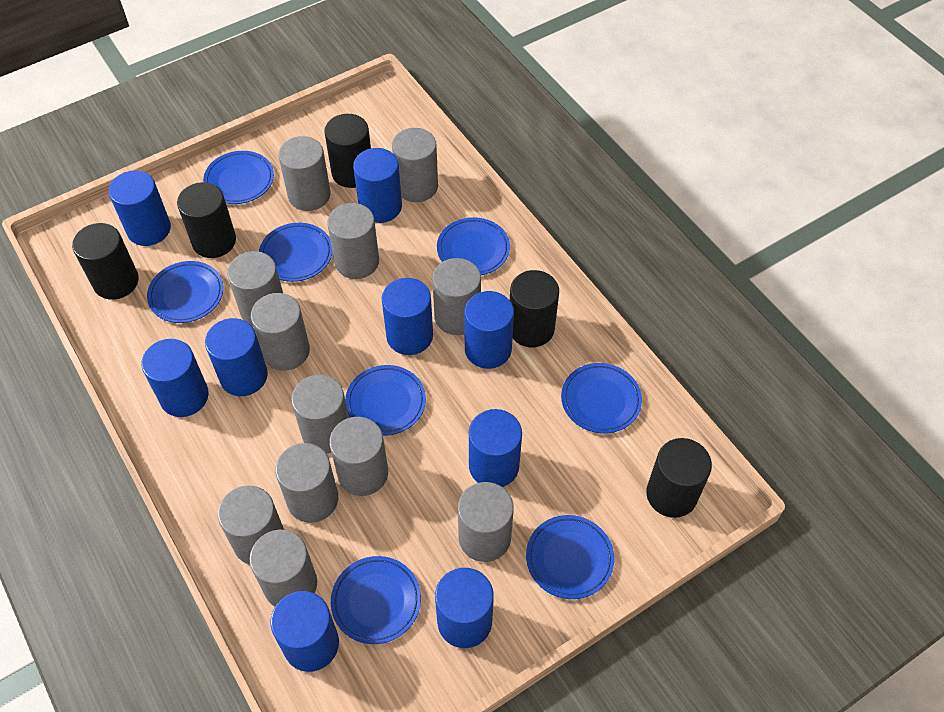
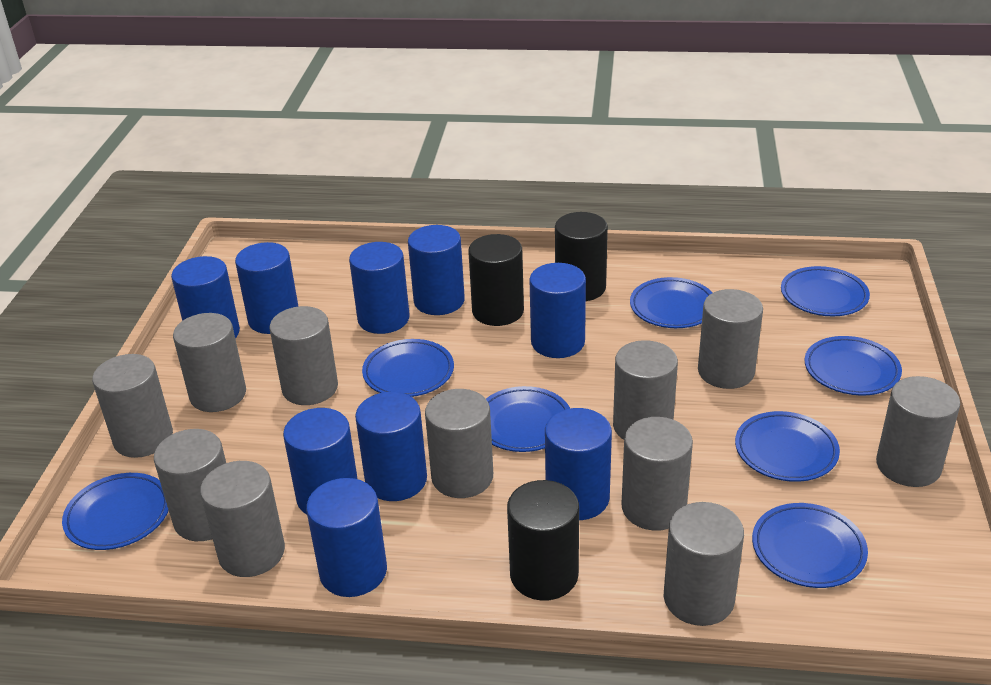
black cylinder: 5 -> 3
grey cylinder: 12 -> 11

